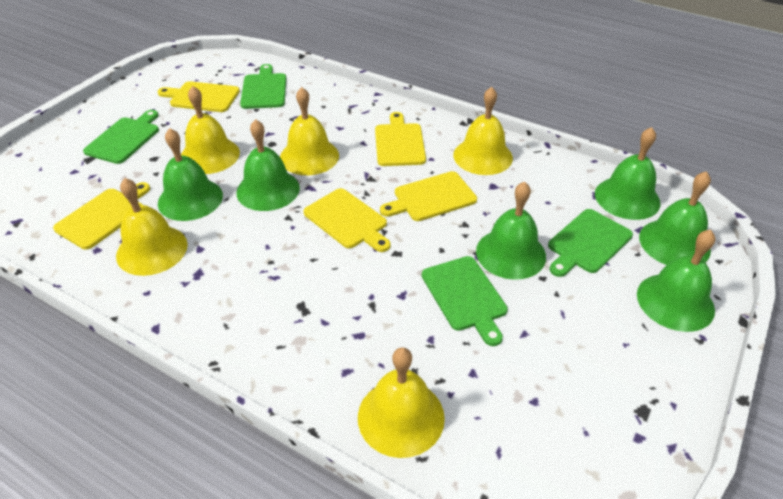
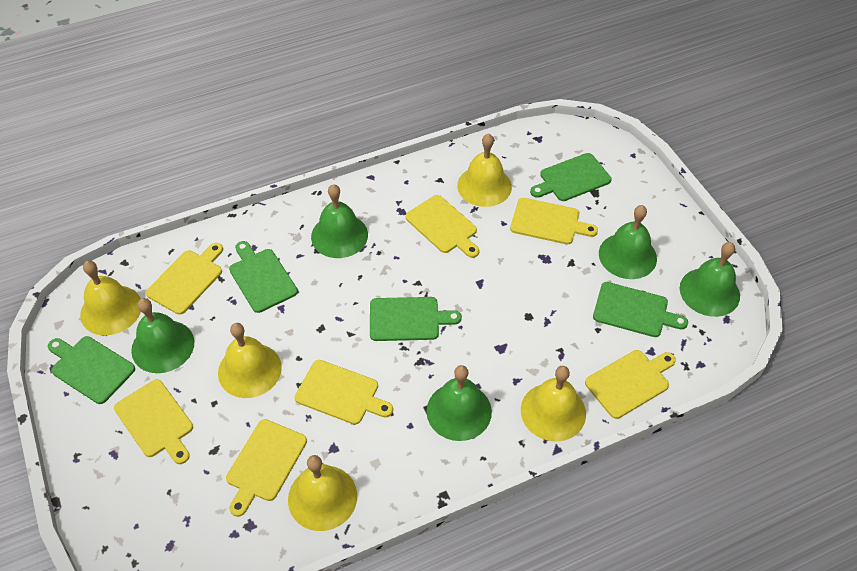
green bell: 6 -> 5
green cutting board: 4 -> 5
yellow cutting board: 5 -> 7

